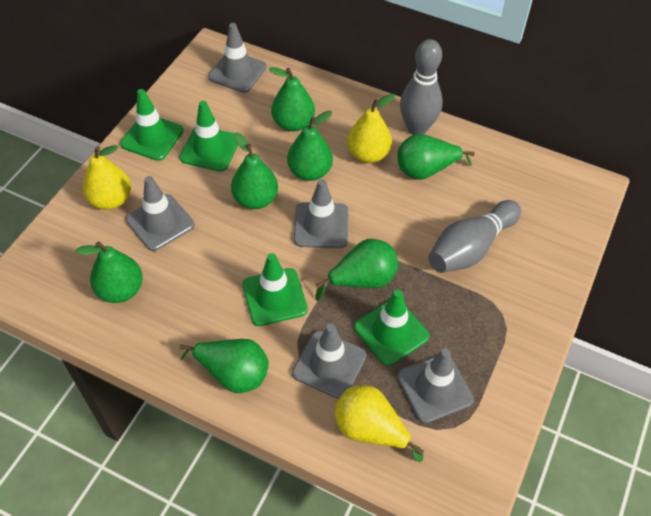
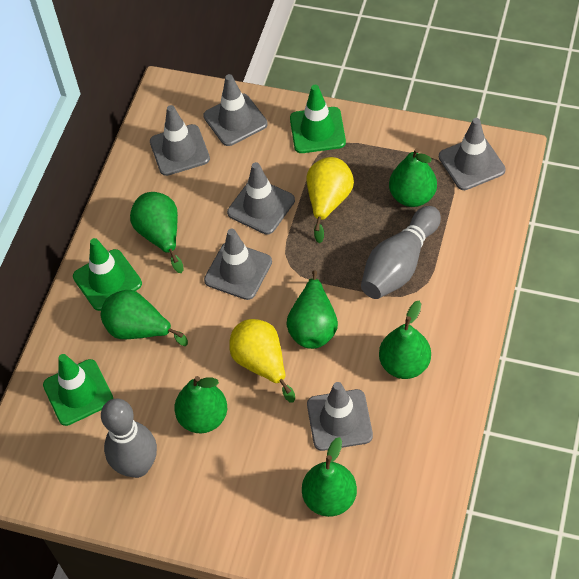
green traffic cone: 4 -> 3
grey traffic cone: 5 -> 6
yellow pear: 3 -> 2

